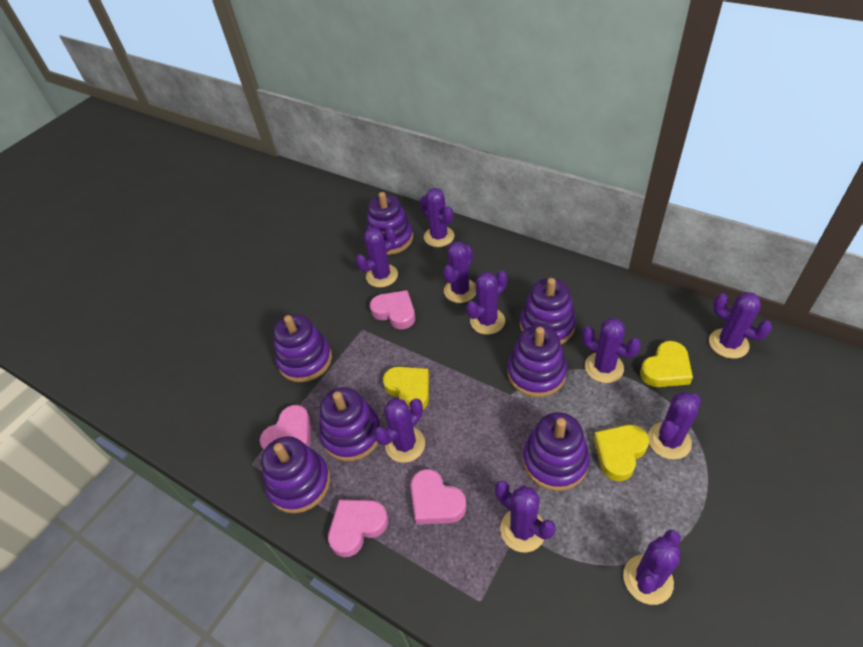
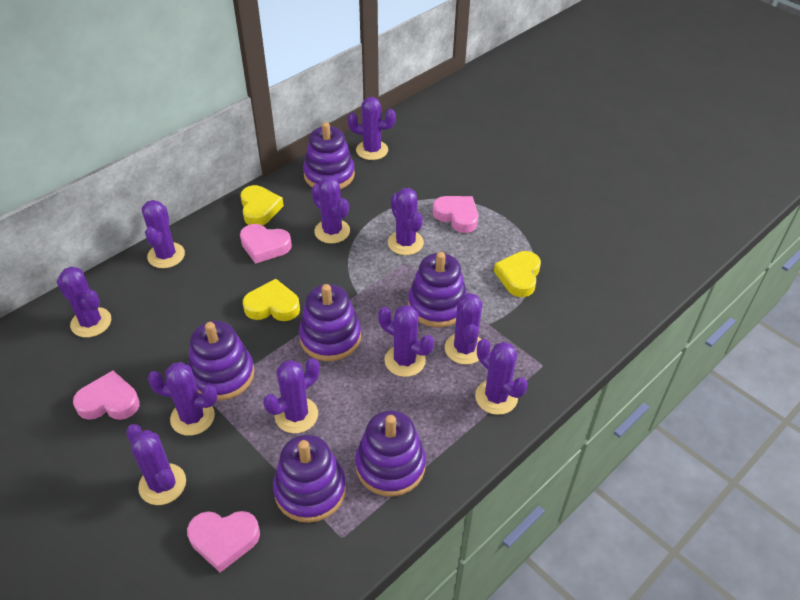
purple cactus: 10 -> 11
purple stacking toy: 7 -> 6

